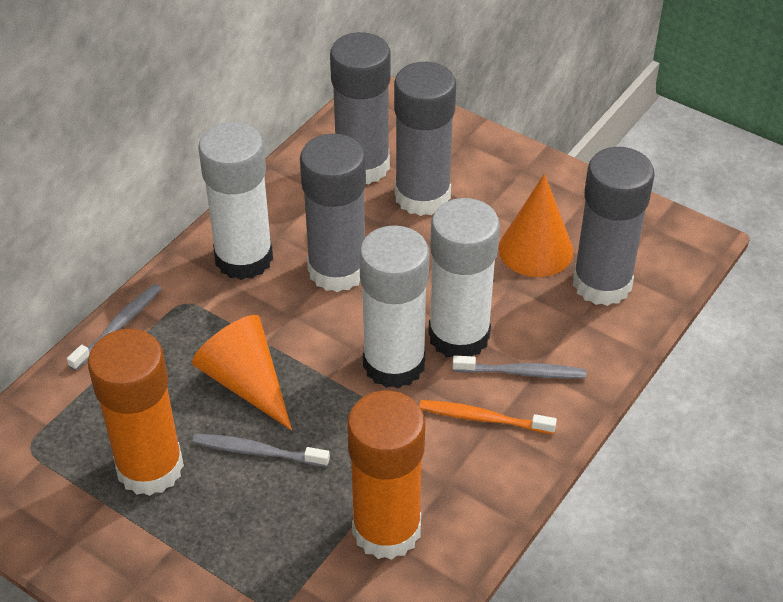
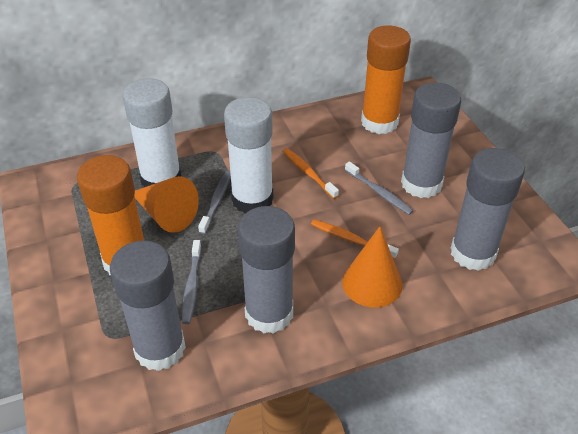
orange toothbrush: 1 -> 2
white glue stick: 3 -> 2

